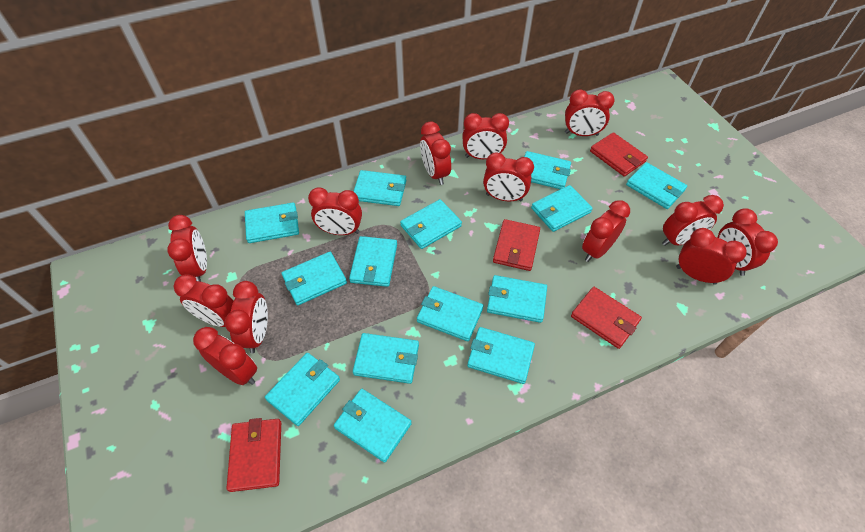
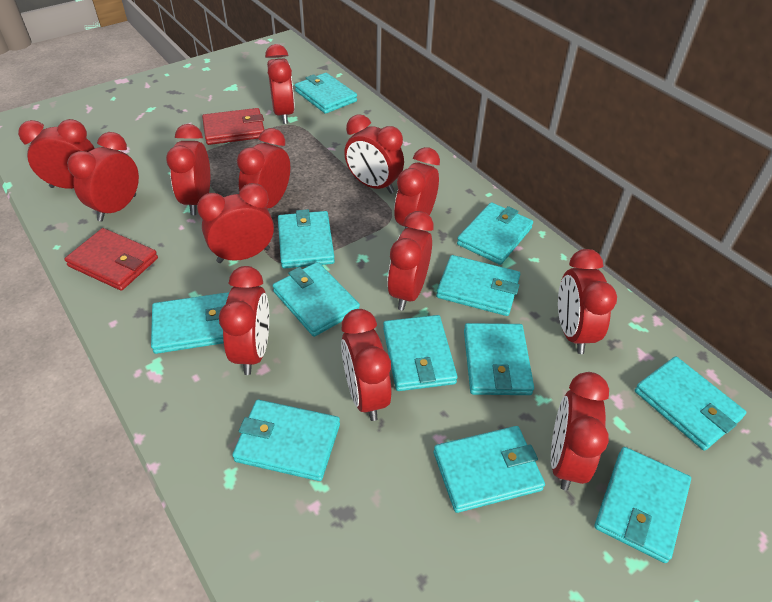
red wallet: 4 -> 2
turquoise wallet: 14 -> 12

